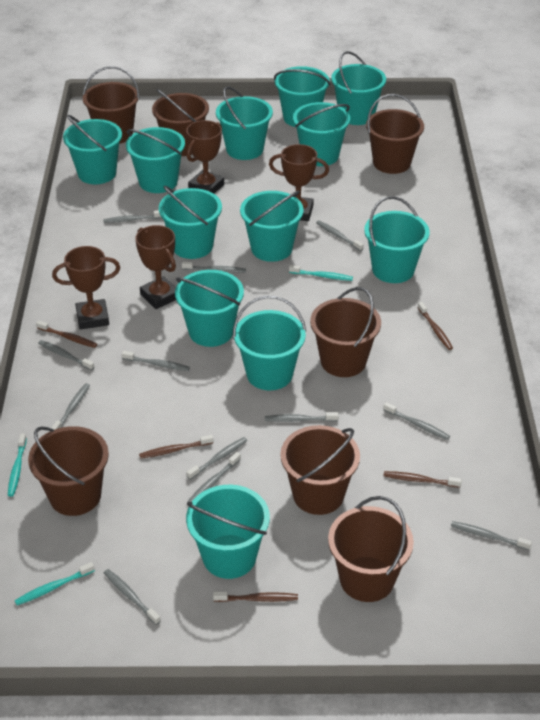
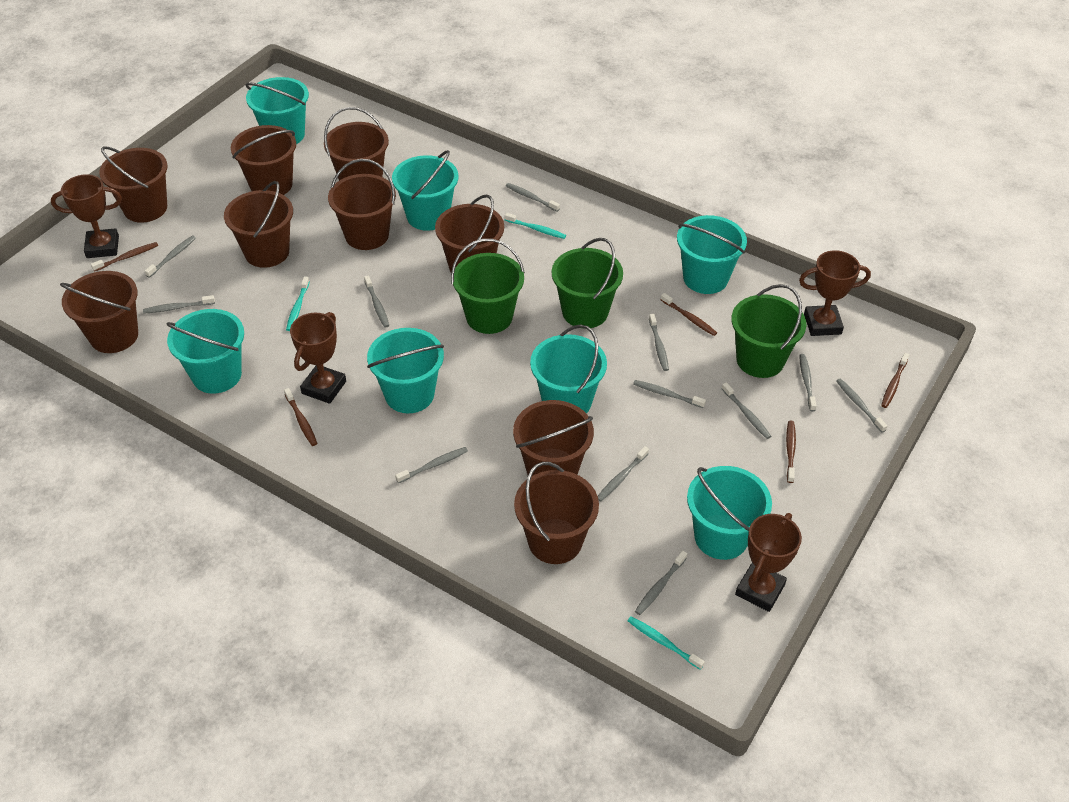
brown bucket: 7 -> 9
green bucket: 0 -> 3
turquoise bucket: 12 -> 7

